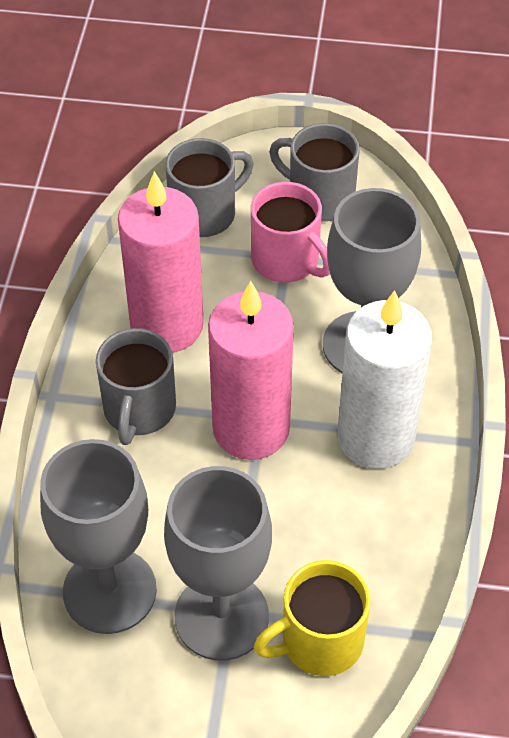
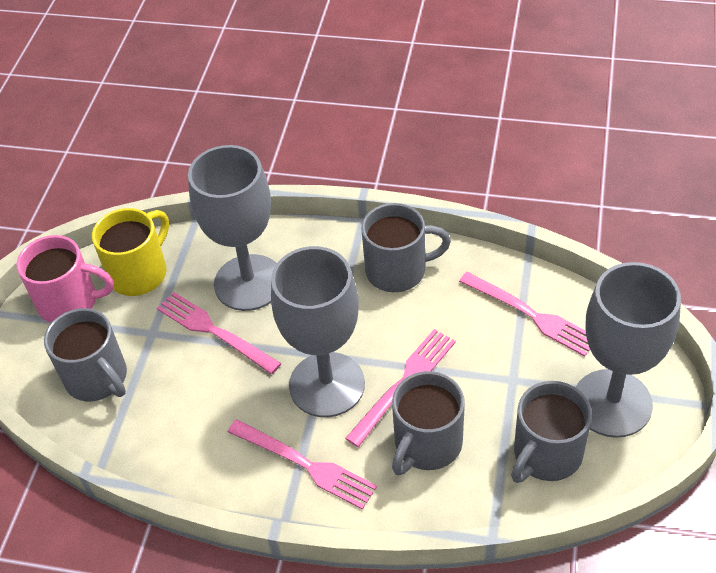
grey mug: 3 -> 4
pink candle: 2 -> 0
pink fork: 0 -> 4
white candle: 1 -> 0

